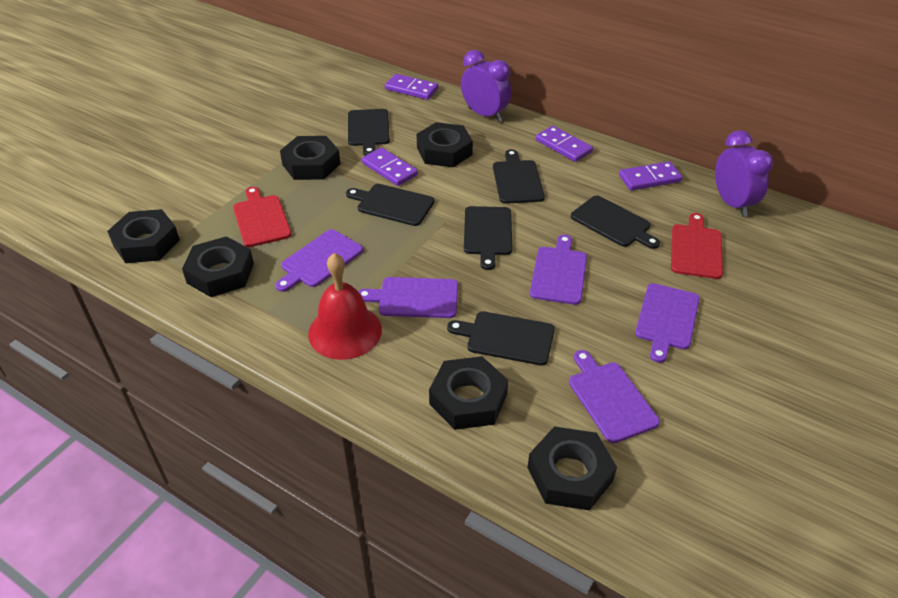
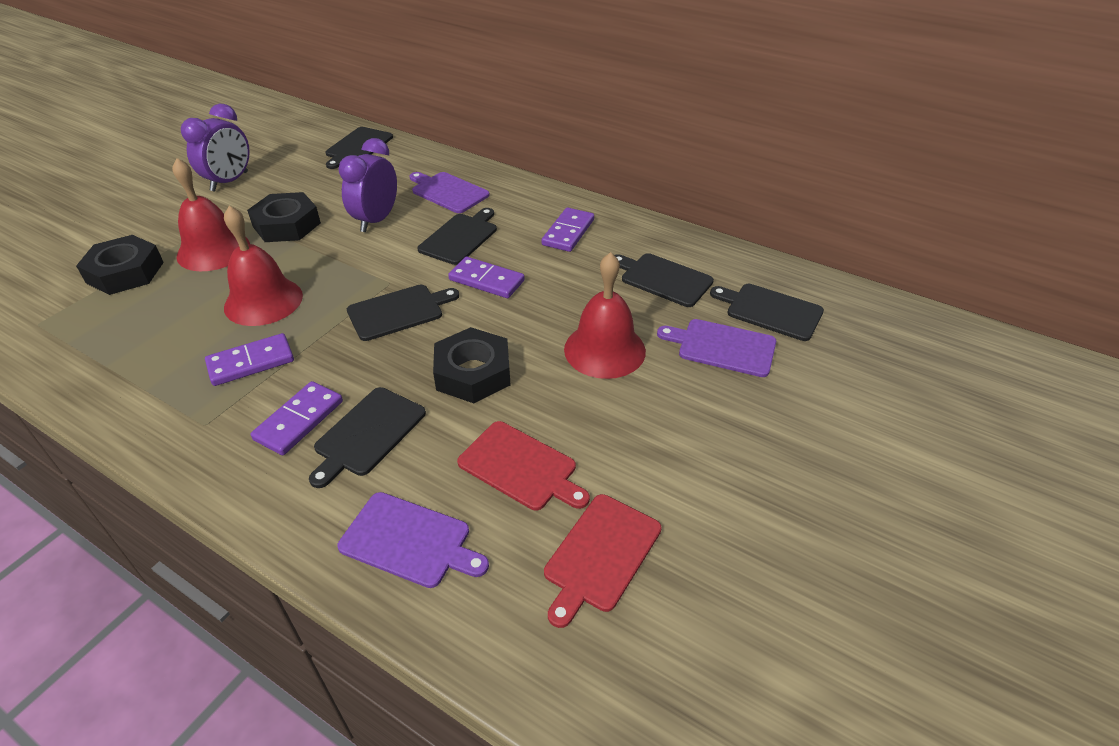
black nut: 6 -> 3
purple cutting board: 5 -> 3
red bell: 1 -> 3

